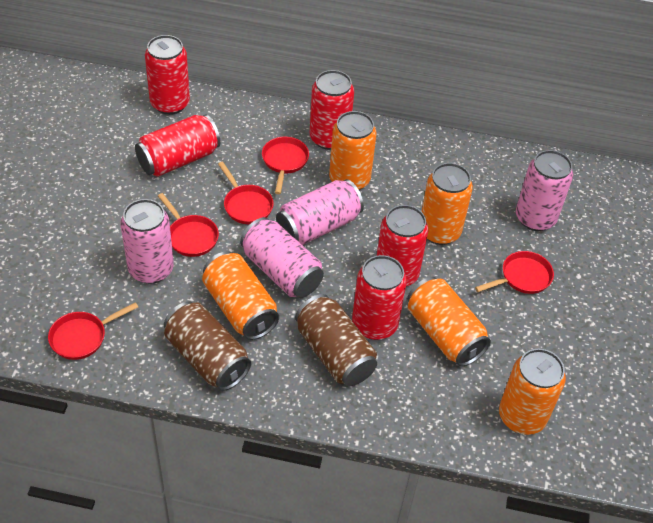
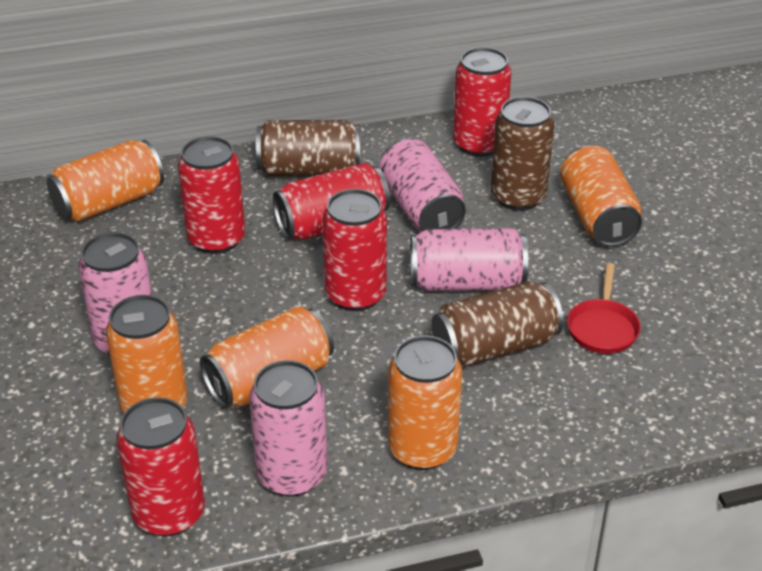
brown can: 2 -> 3
red pan: 5 -> 1

